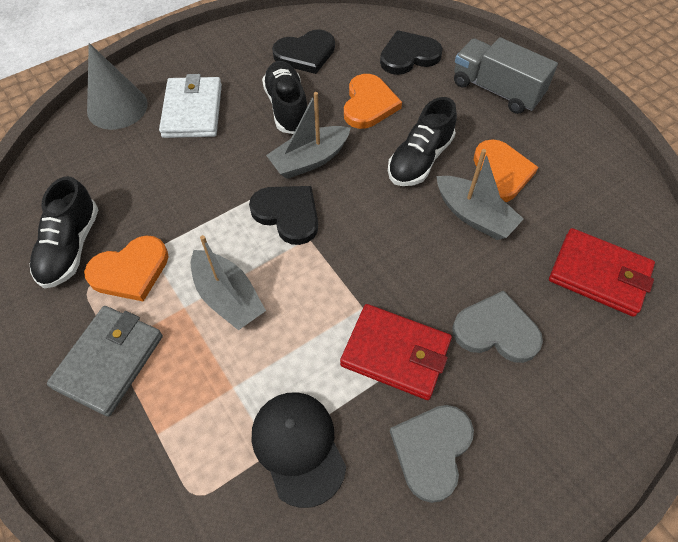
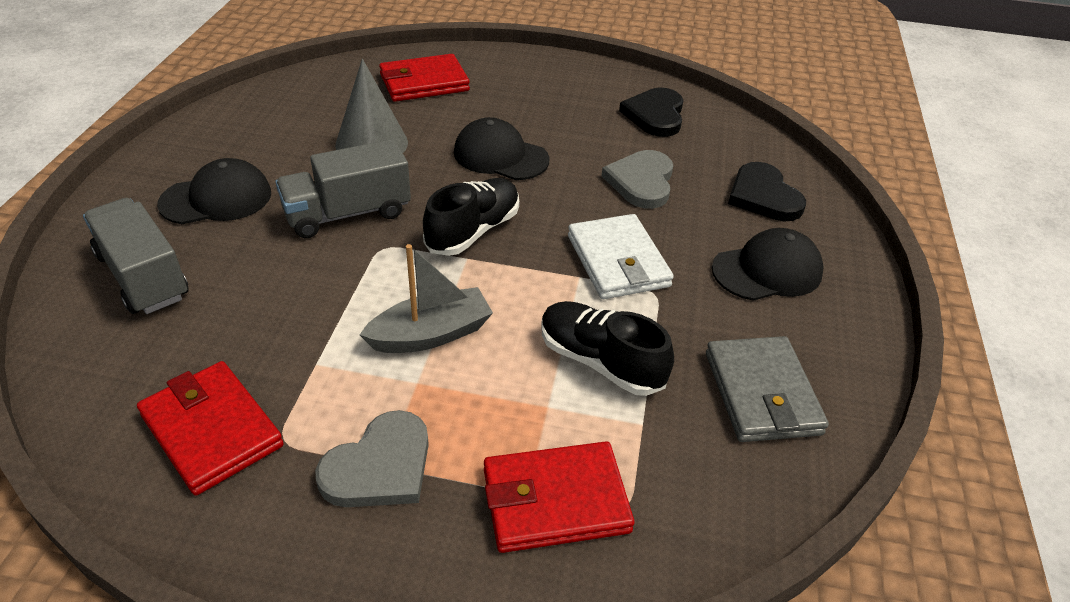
black cap: 1 -> 3
black heart: 3 -> 2
black shoe: 3 -> 2
grey boat: 3 -> 1
grey truck: 1 -> 2
orange heart: 3 -> 0
red wallet: 2 -> 3

